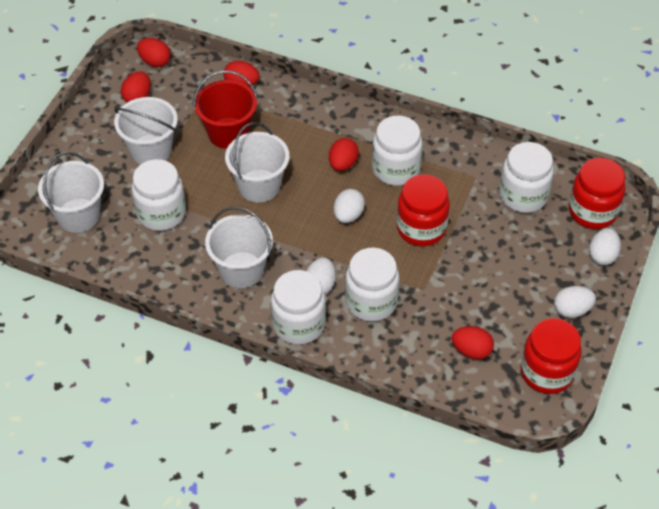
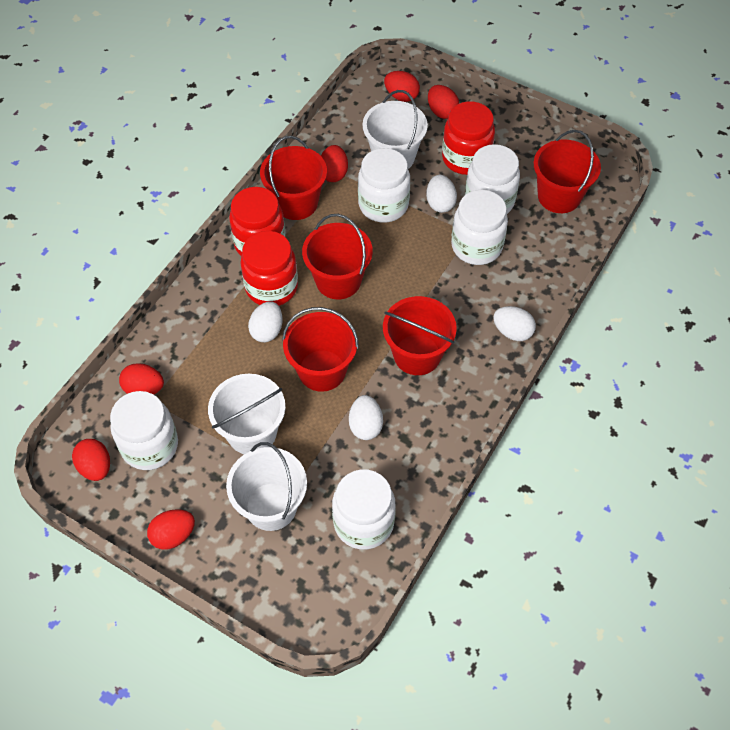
red bucket: 1 -> 5
red egg: 5 -> 6
white bucket: 4 -> 3

